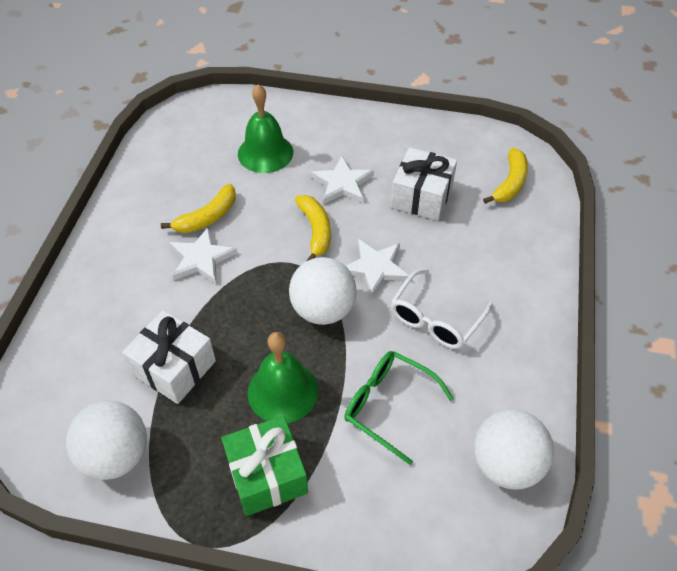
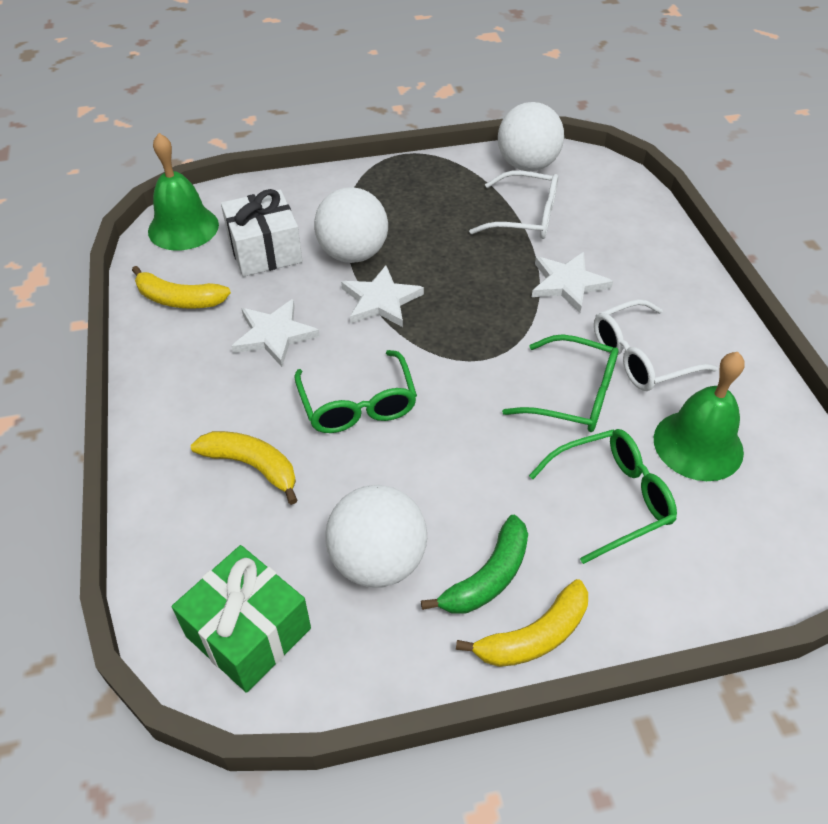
green banana: 0 -> 1
green glasses: 1 -> 3
white gift: 2 -> 1
white glasses: 1 -> 2

